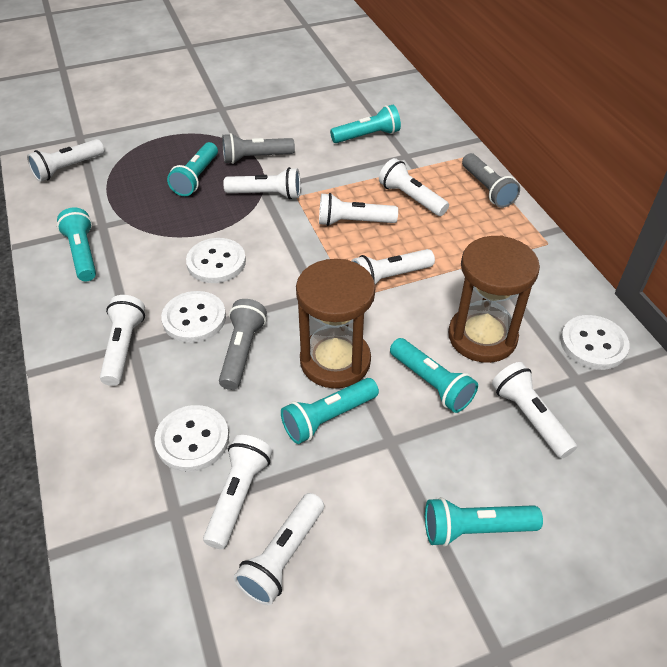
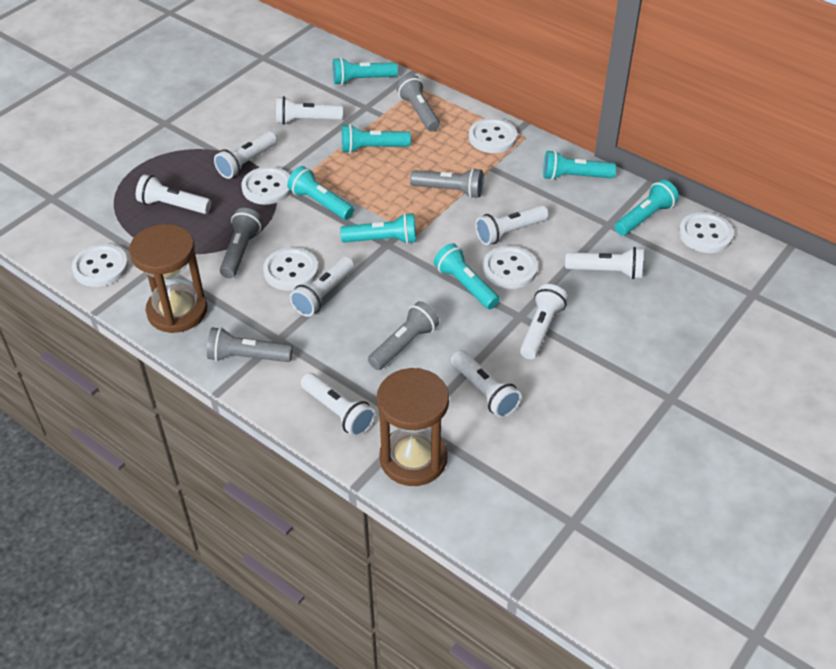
grey flashlight: 3 -> 5
turquoise flashlight: 6 -> 7
white button: 4 -> 6

